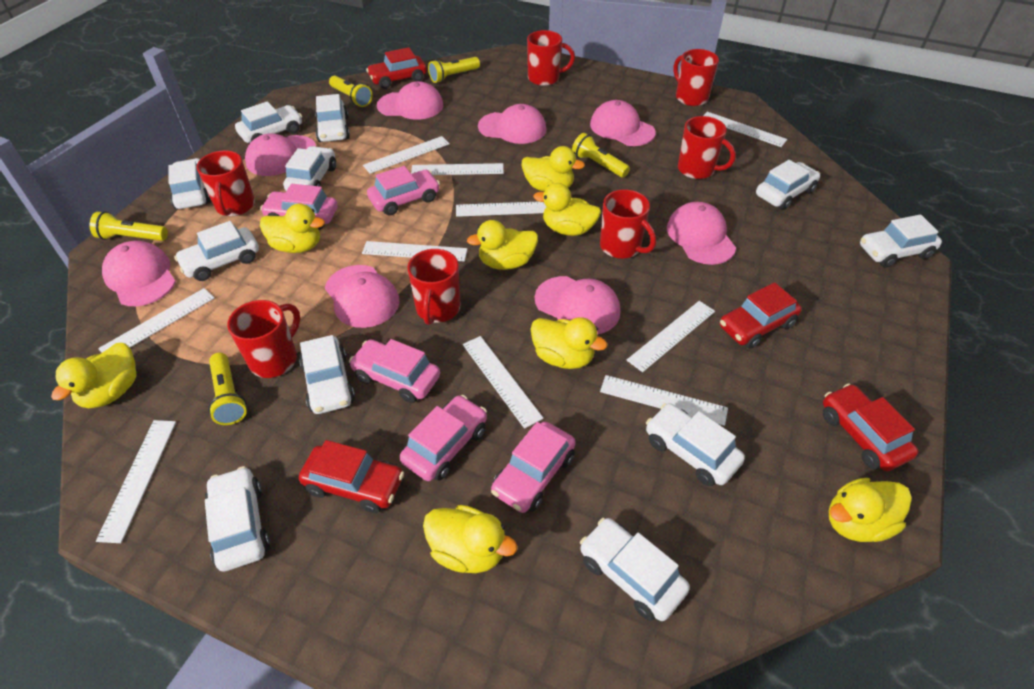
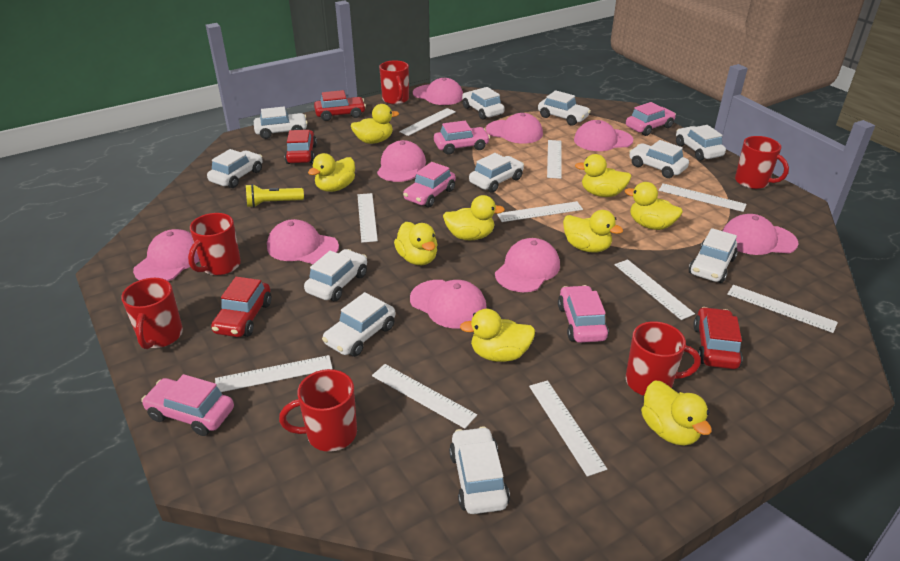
pink cap: 8 -> 9
red mug: 7 -> 6
yellow duck: 8 -> 9
yellow flashlight: 5 -> 1

